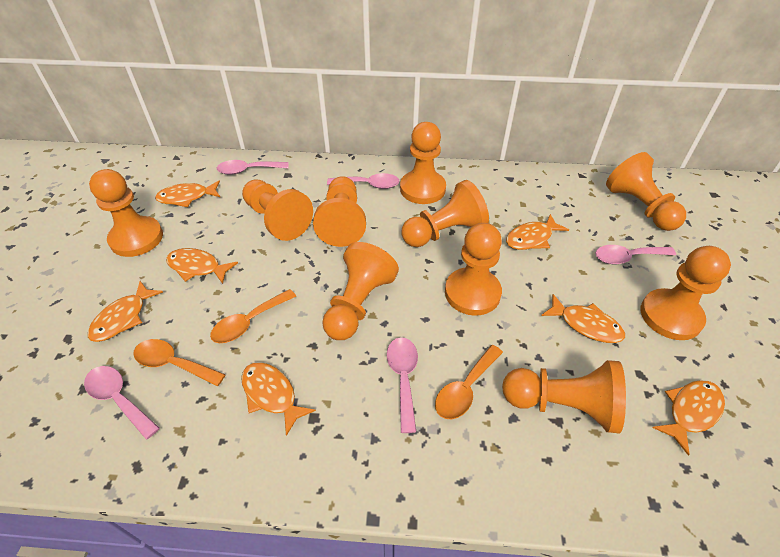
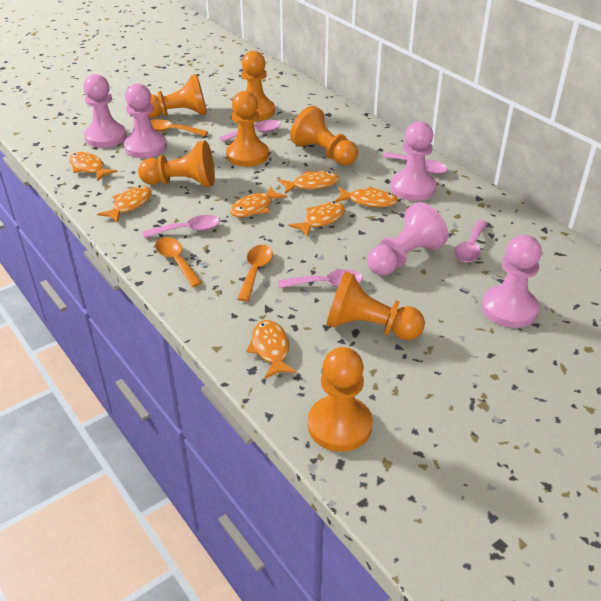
orange pawn: 10 -> 7
pink pawn: 0 -> 5

